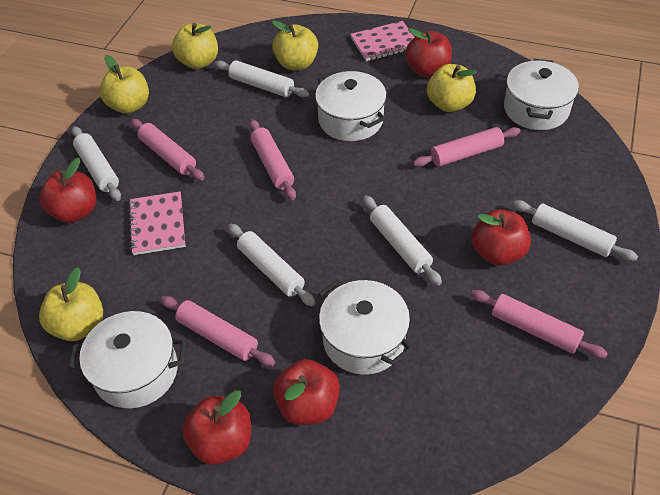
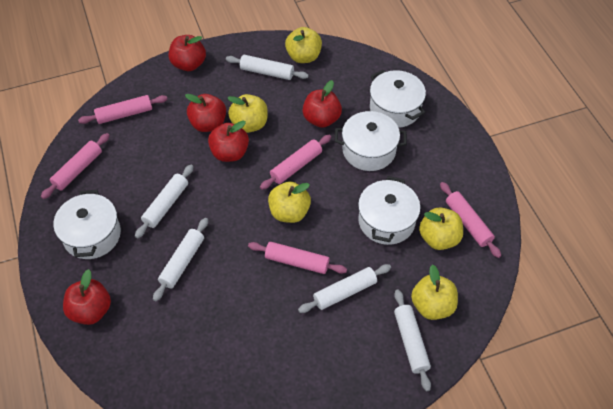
pink notebook: 2 -> 0

